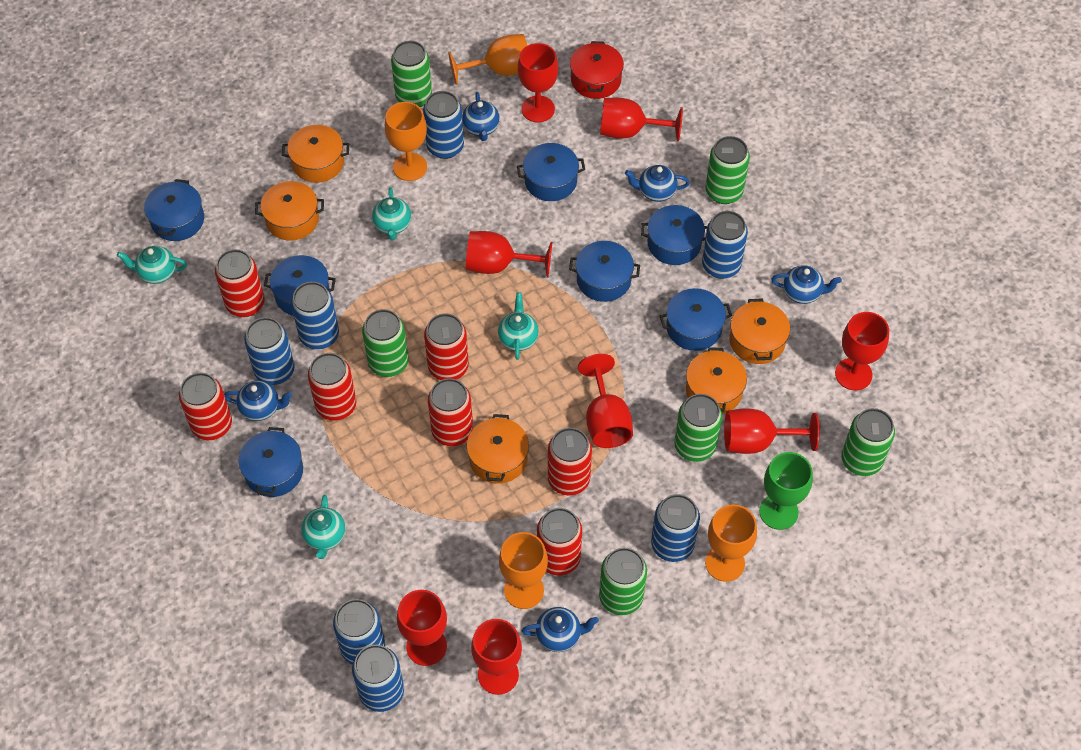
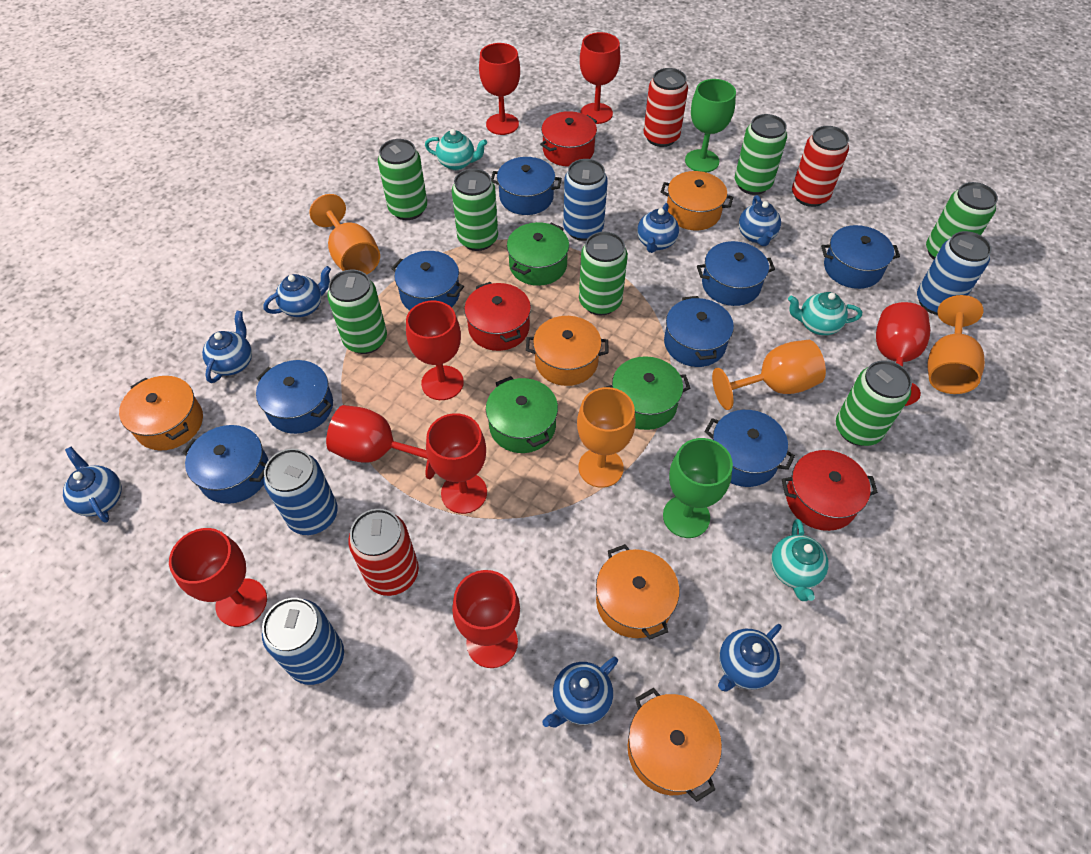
blue can: 7 -> 4
blue pot: 7 -> 8
blue teapot: 5 -> 7
green can: 6 -> 7
green goblet: 1 -> 2
green pot: 0 -> 3
red can: 7 -> 3
red pot: 1 -> 3
turquoise teapot: 4 -> 3

